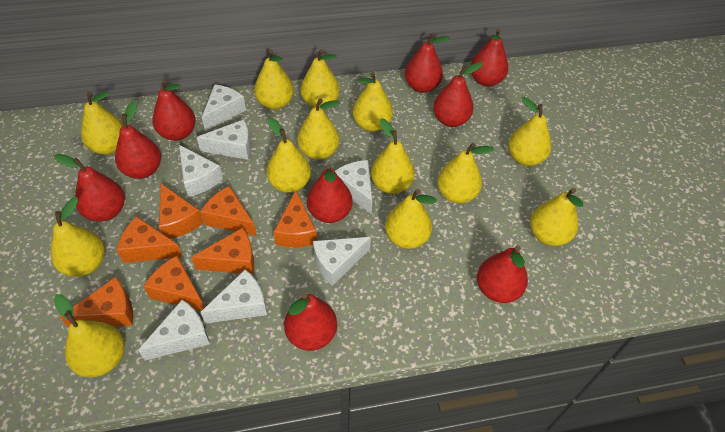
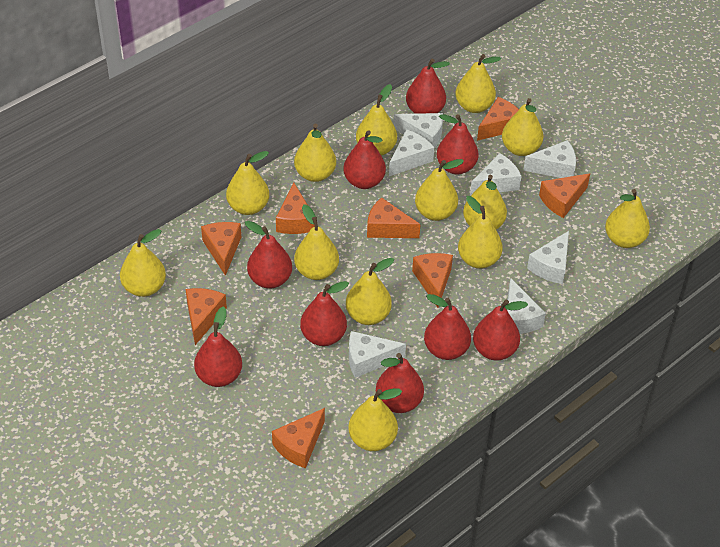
orange cheese: 7 -> 8

